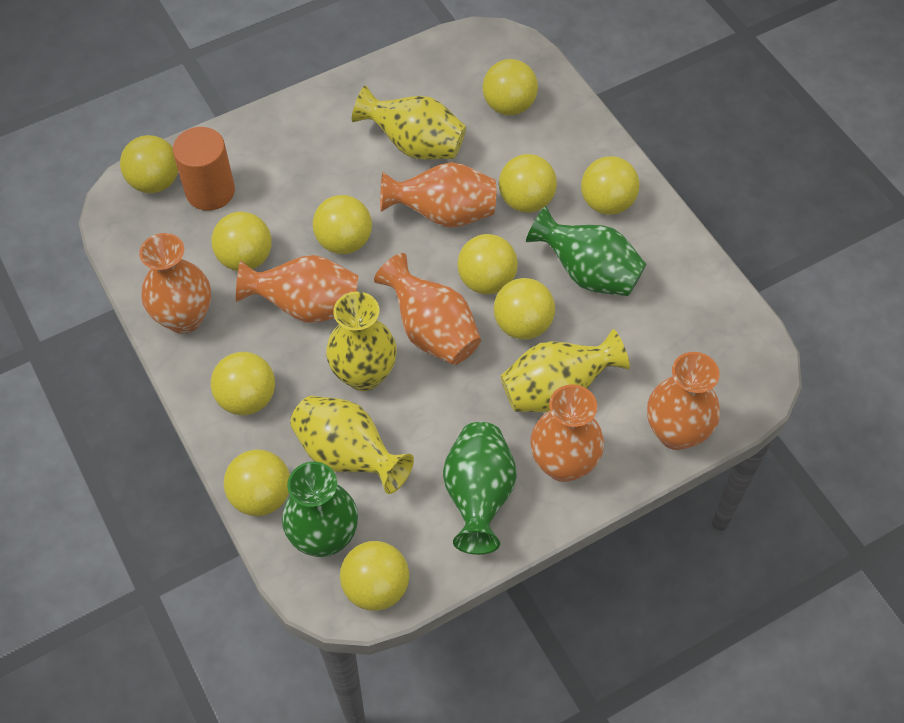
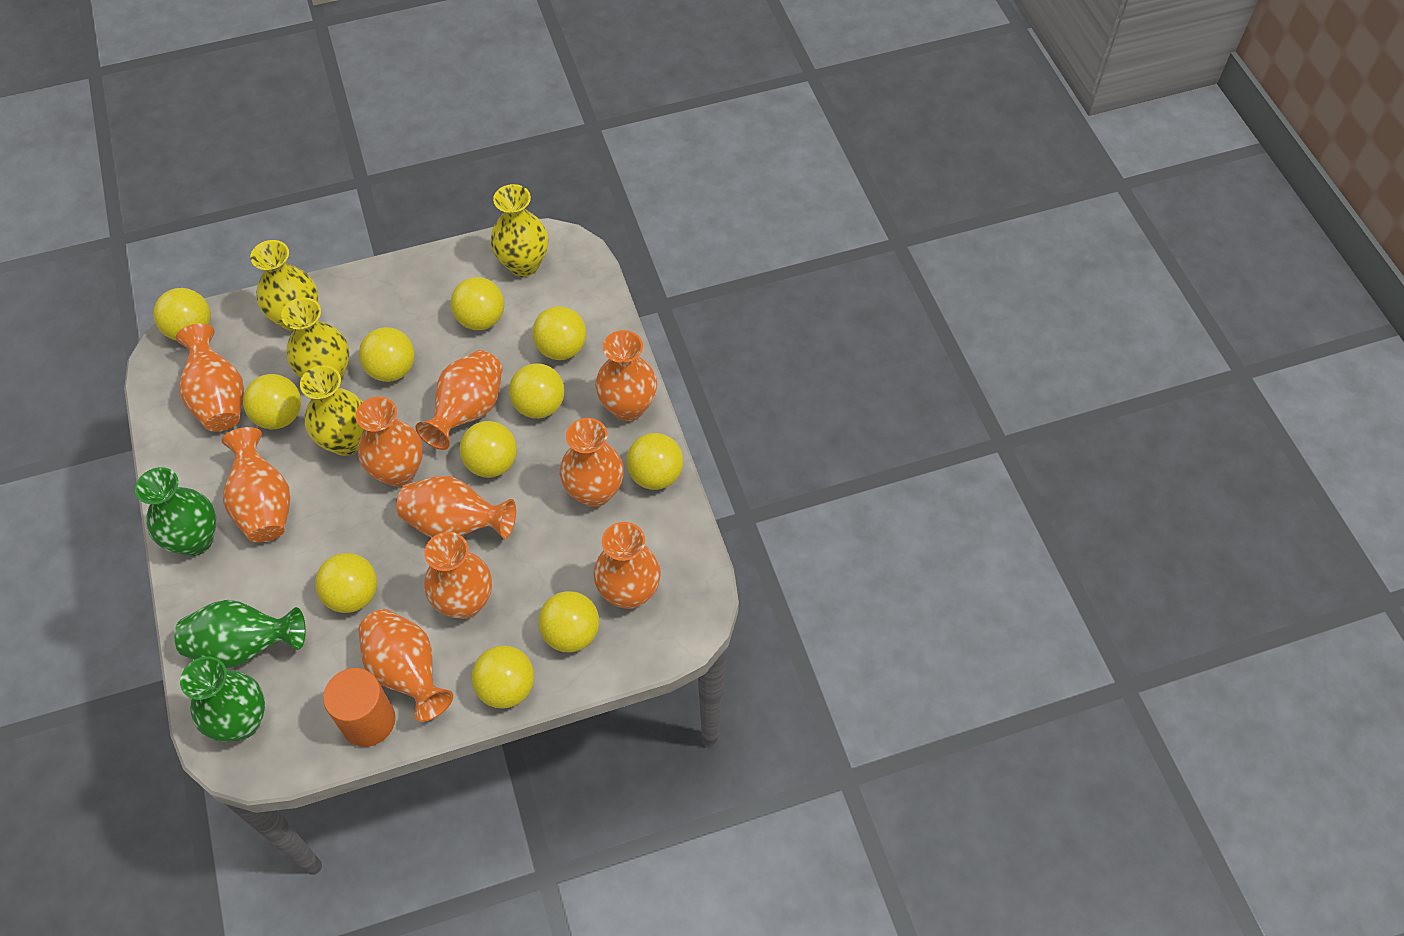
orange vase: 6 -> 10

